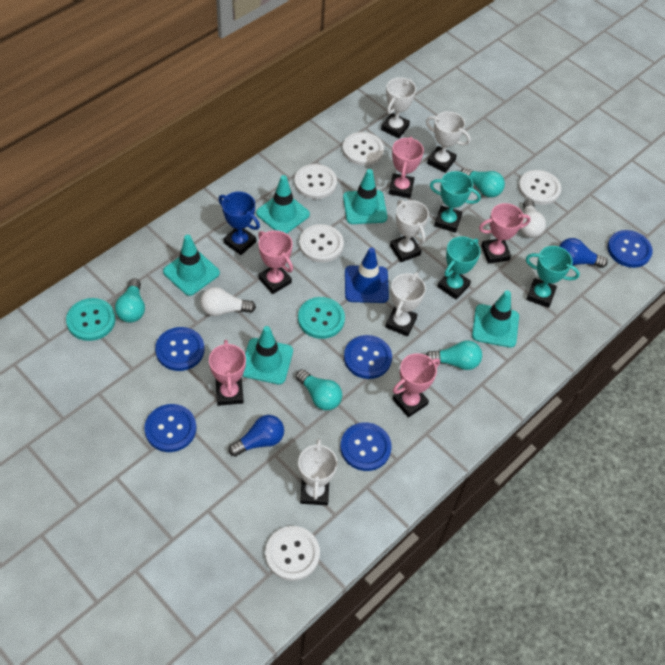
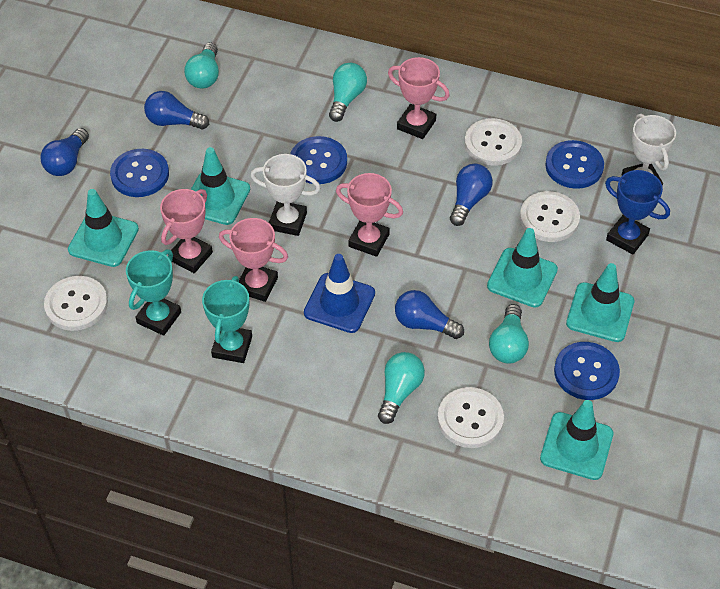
blue button: 5 -> 4
blue light bulb: 2 -> 4
pink trophy: 5 -> 4
turquoise button: 2 -> 0
turquoise trophy: 3 -> 2
white button: 5 -> 4
white light bulb: 2 -> 0
white trophy: 5 -> 2

